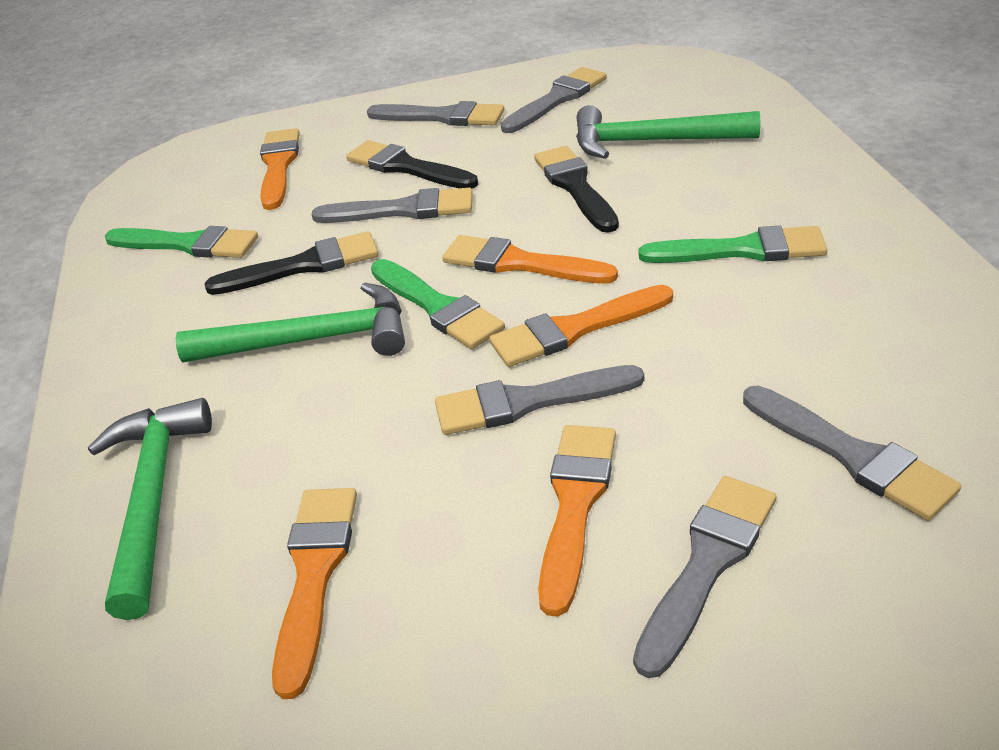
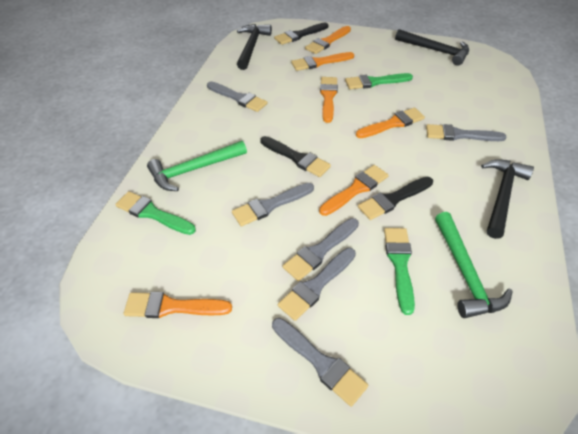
black hammer: 0 -> 3
green hammer: 3 -> 2
orange brush: 5 -> 6

